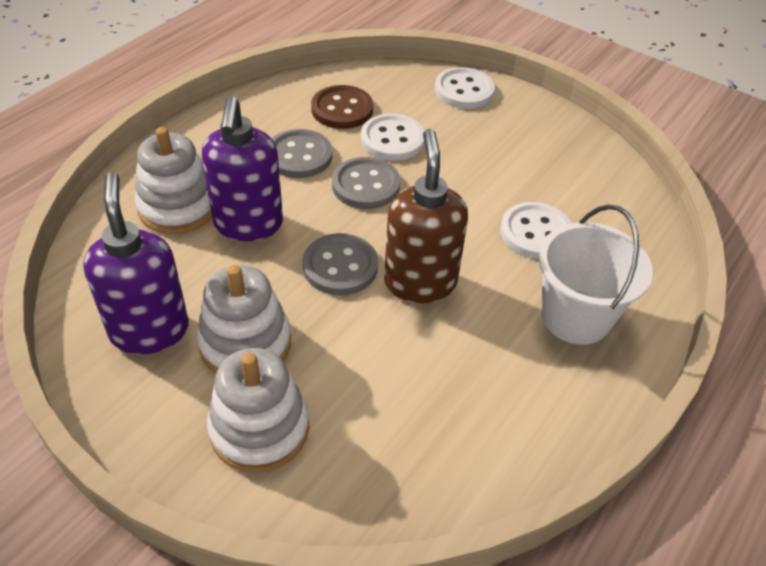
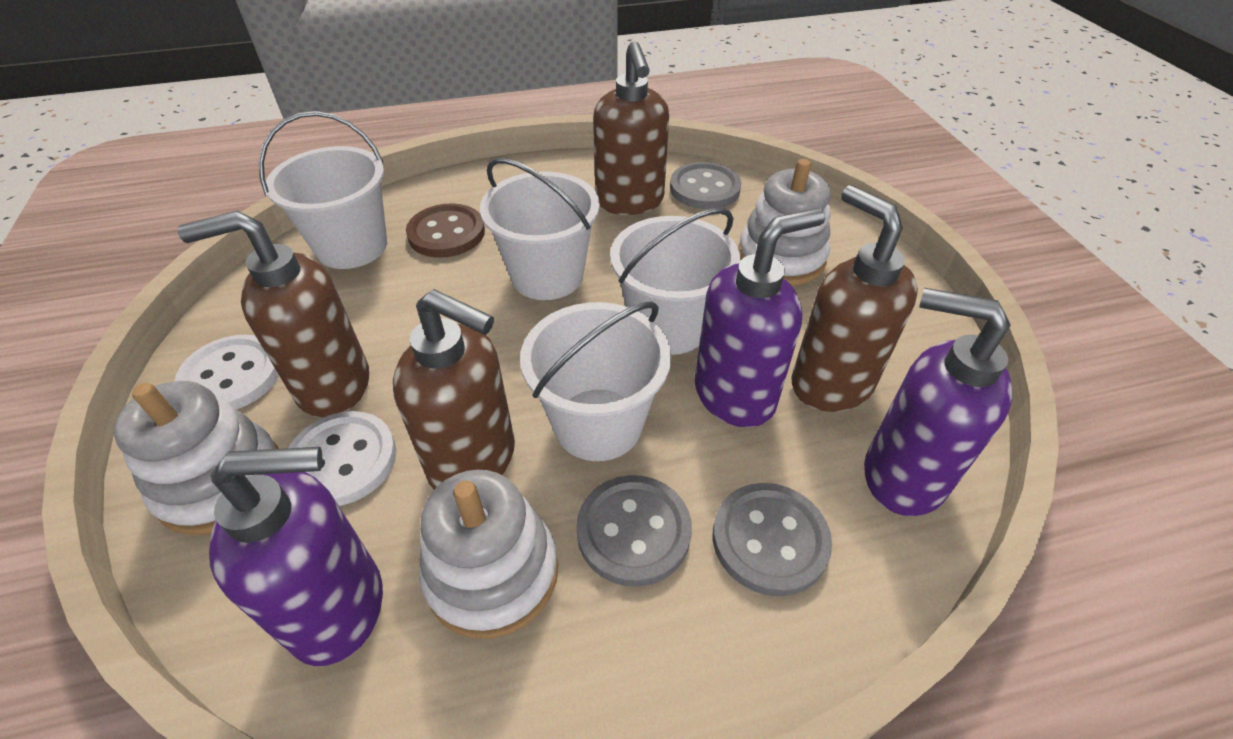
brown soap dispenser: 1 -> 4
purple soap dispenser: 2 -> 3
white bucket: 1 -> 4
white button: 3 -> 2

